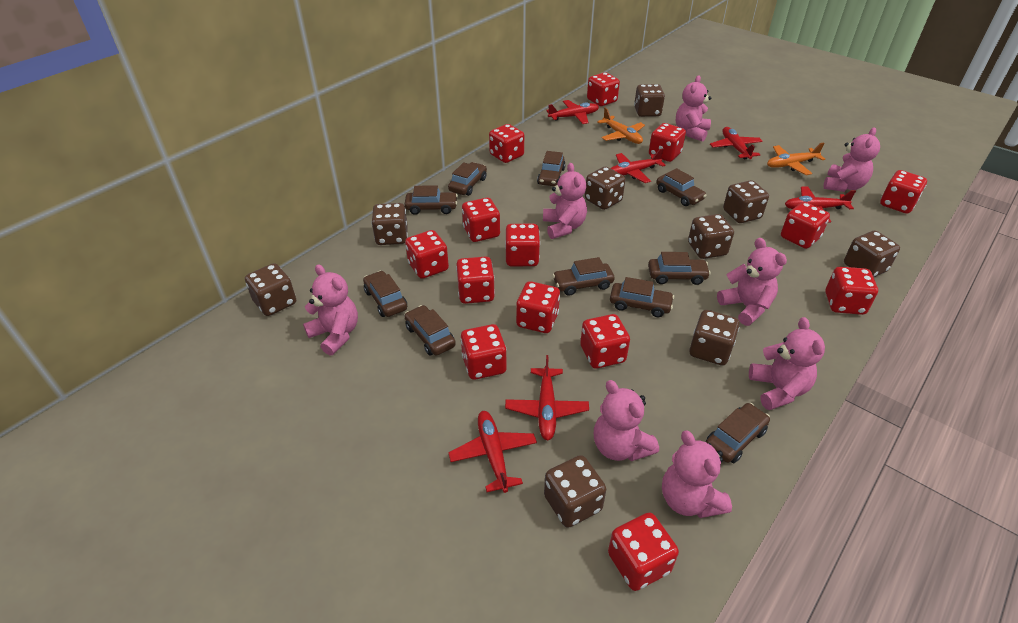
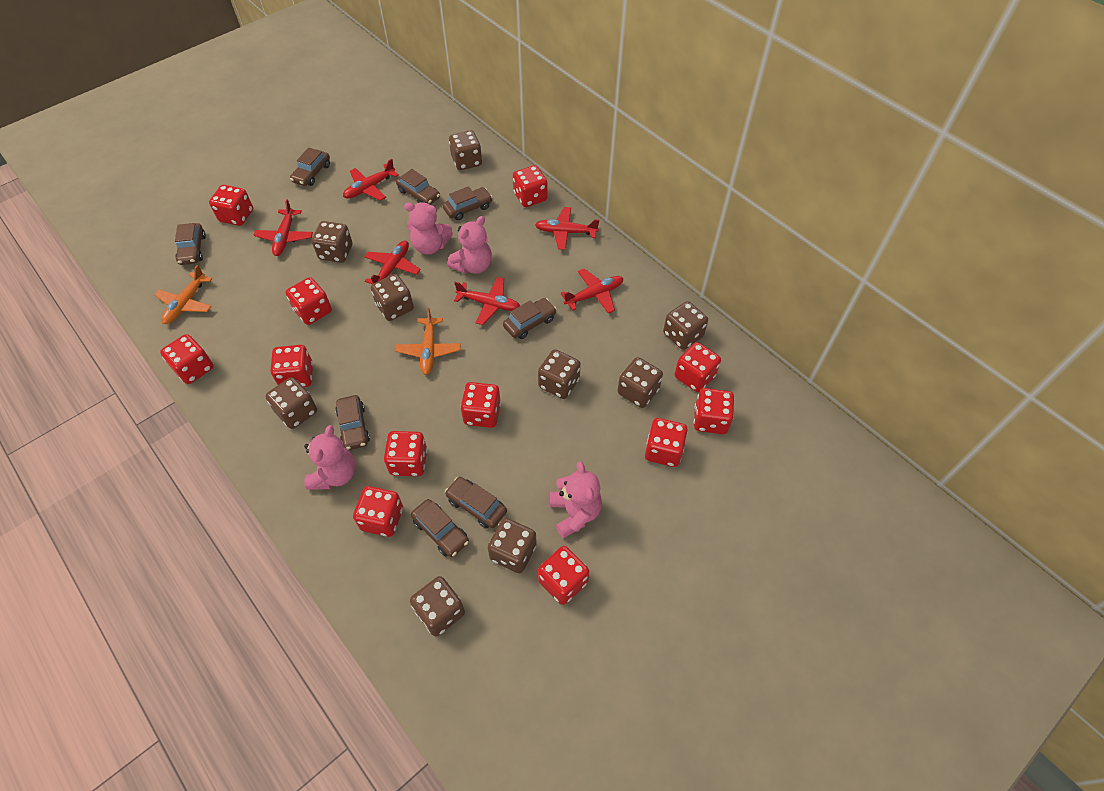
brown car: 10 -> 8
pink teddy bear: 8 -> 4
red dice: 14 -> 12

